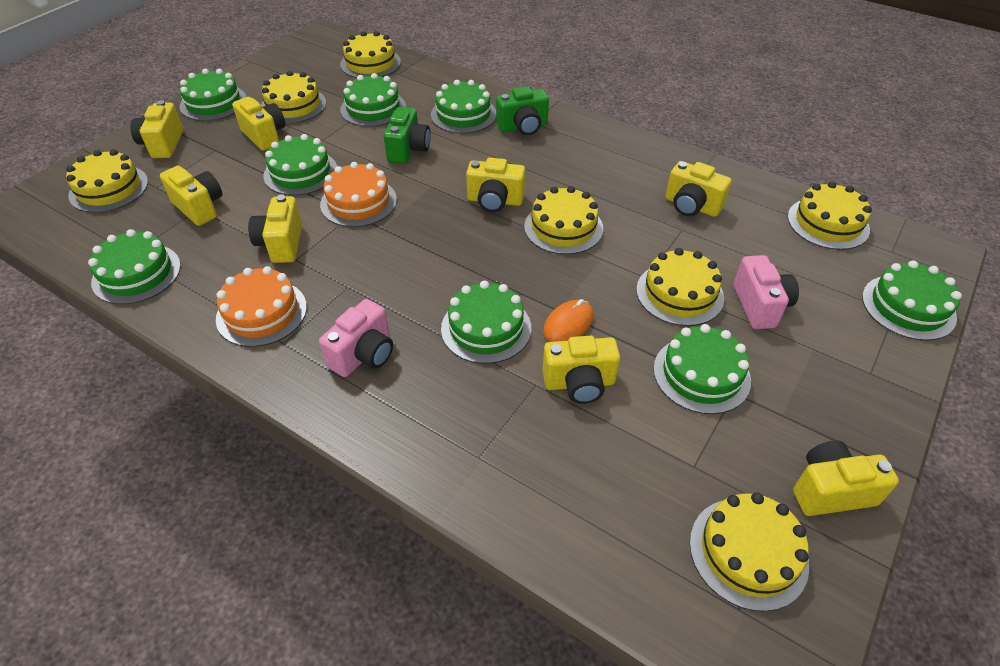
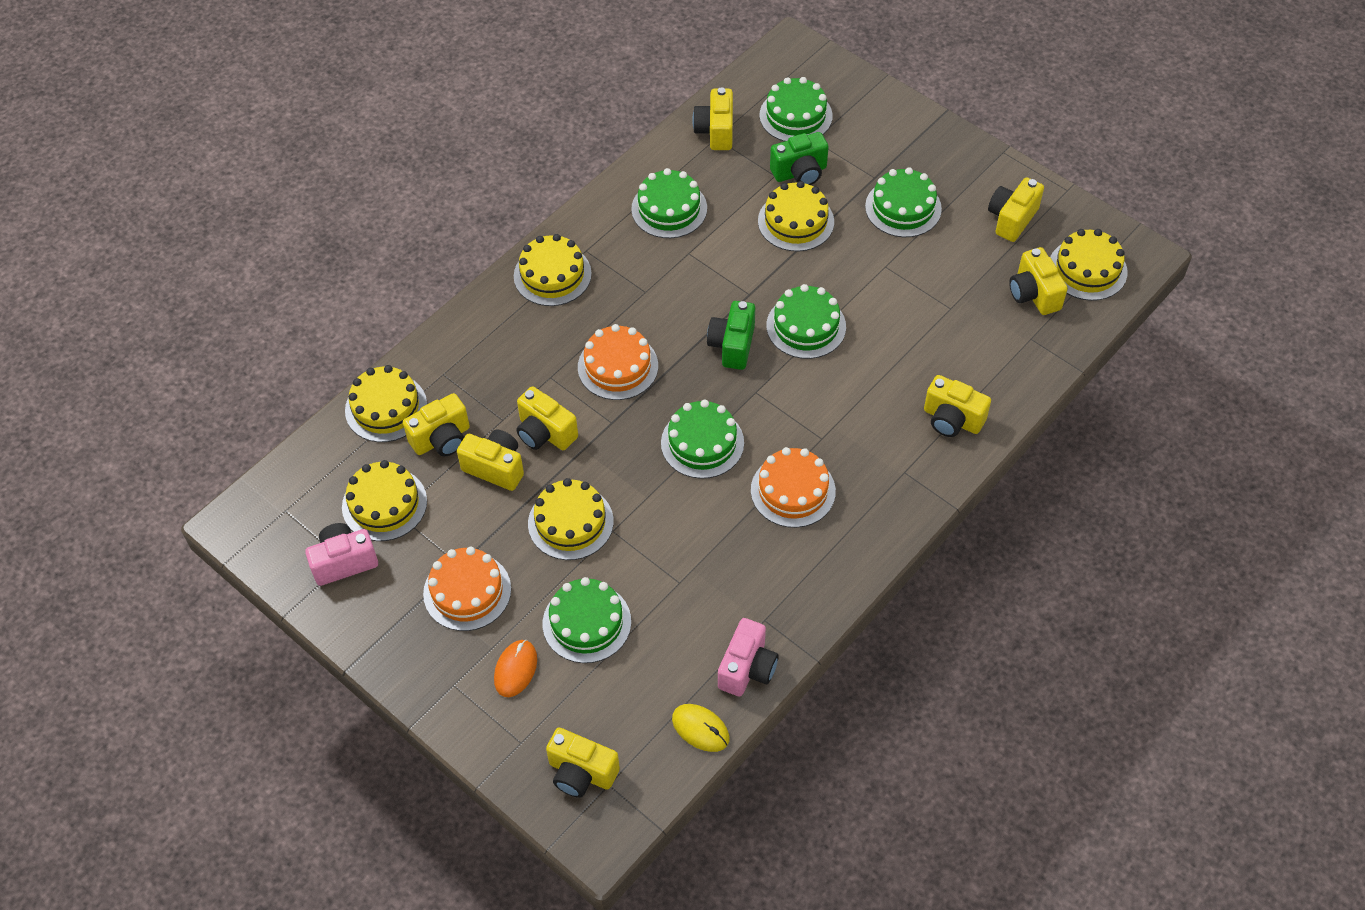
green cake: 8 -> 6
orange cake: 2 -> 3
yellow cake: 7 -> 6
yellow mouse: 0 -> 1

